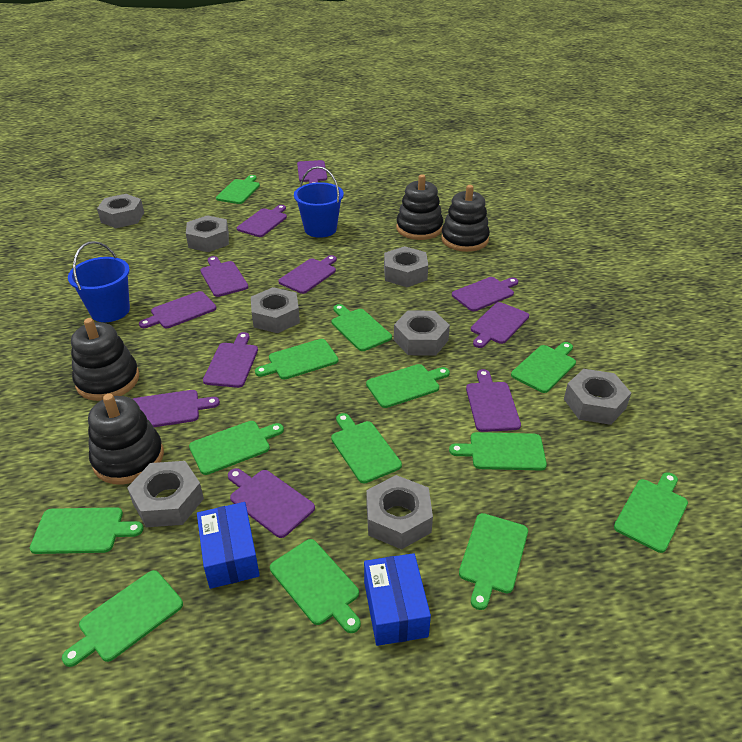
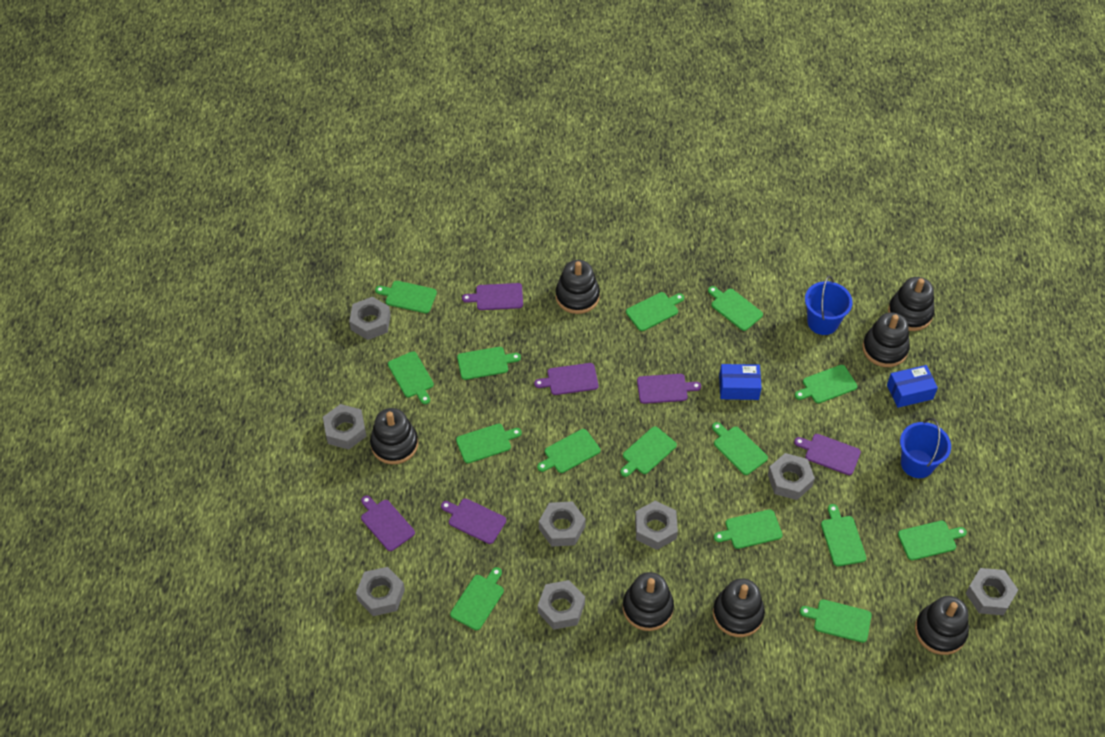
black stacking toy: 4 -> 7
green cutting board: 13 -> 15
purple cutting board: 11 -> 6

